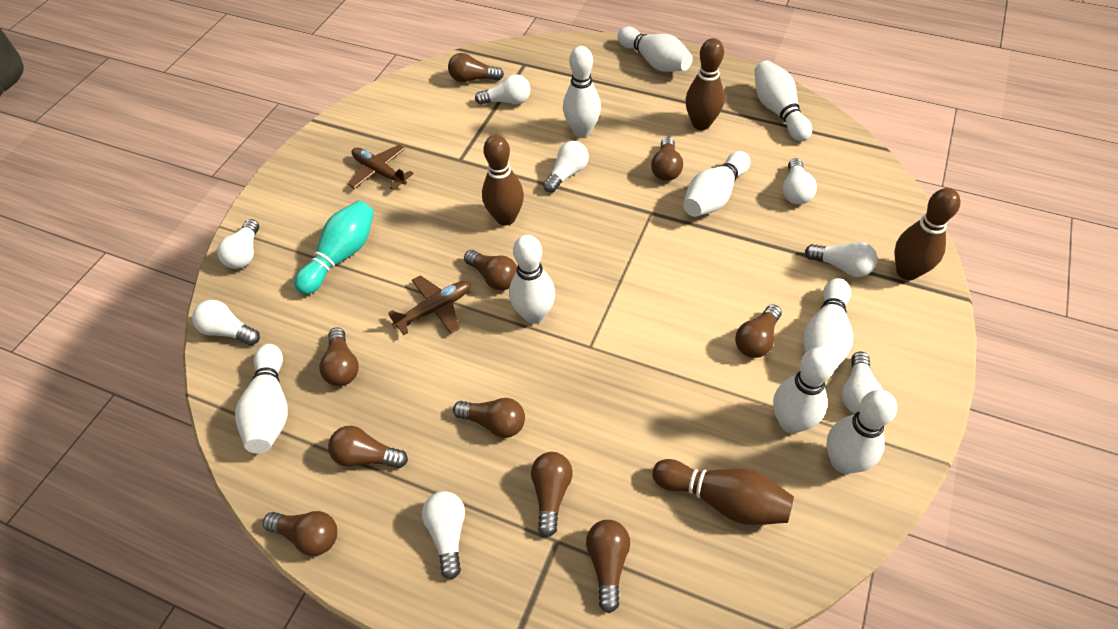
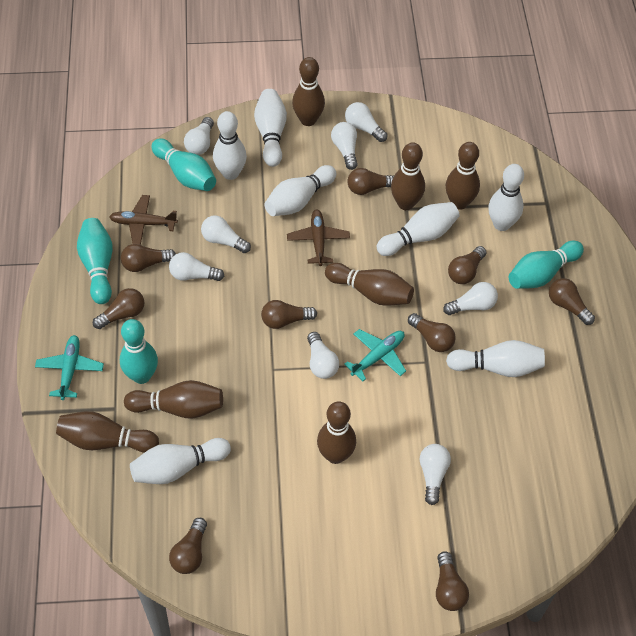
brown bowling pin: 4 -> 7
brown light bulb: 10 -> 9
turquoise bowling pin: 1 -> 4
turquoise plane: 0 -> 2
white bowling pin: 9 -> 7

